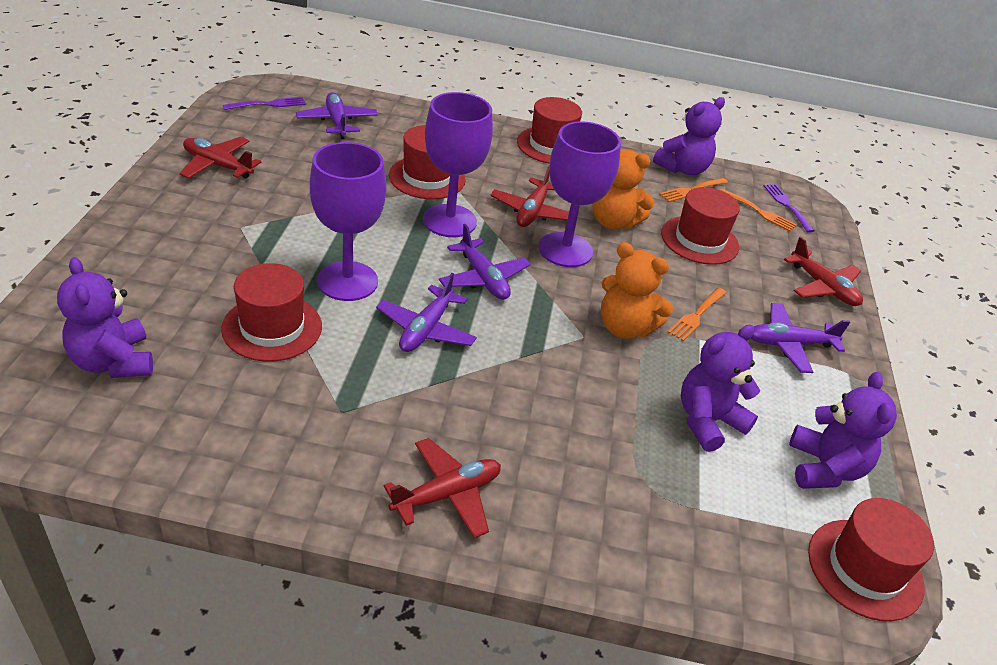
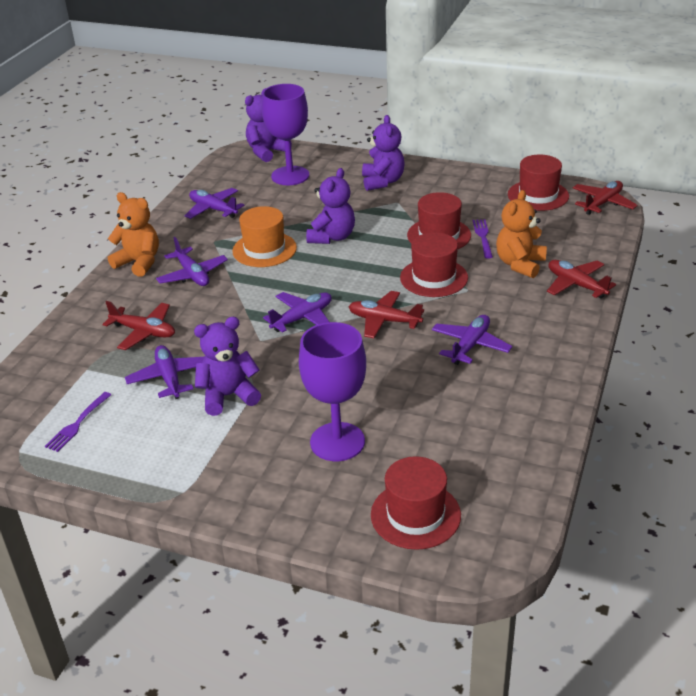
orange fork: 3 -> 0
orange hat: 0 -> 1
purple goblet: 3 -> 2
purple plane: 4 -> 5
red hat: 5 -> 4

